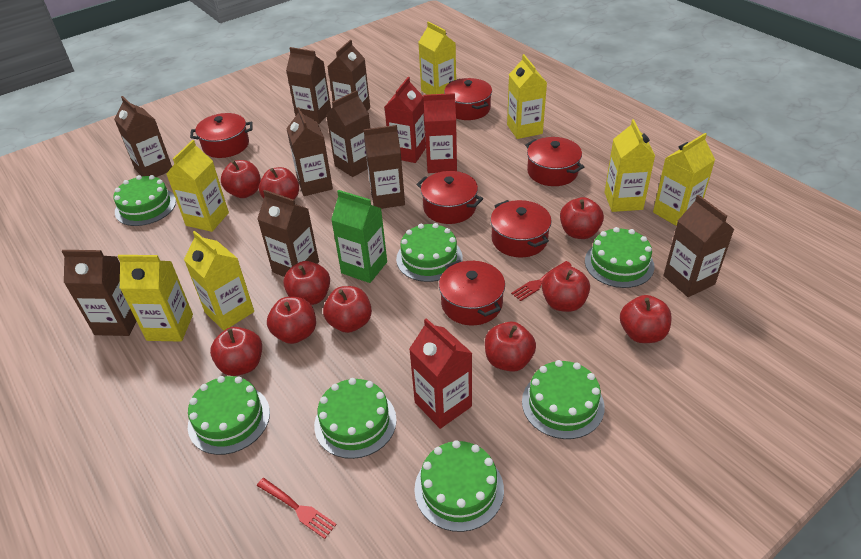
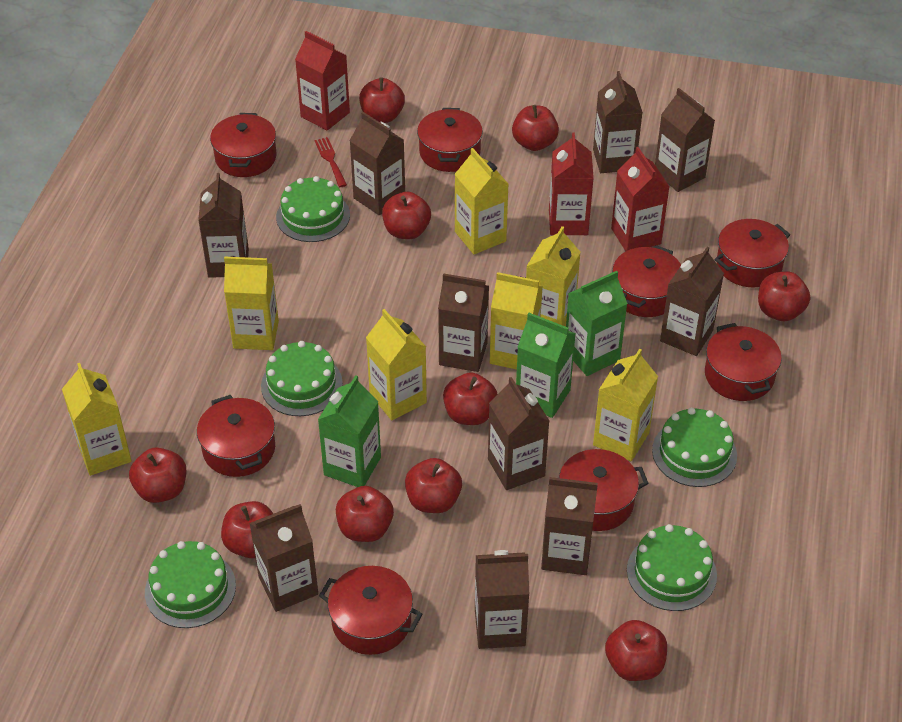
brown carton: 9 -> 10
green cake: 7 -> 5
green carton: 1 -> 3
red fork: 2 -> 1
red pot: 6 -> 8

